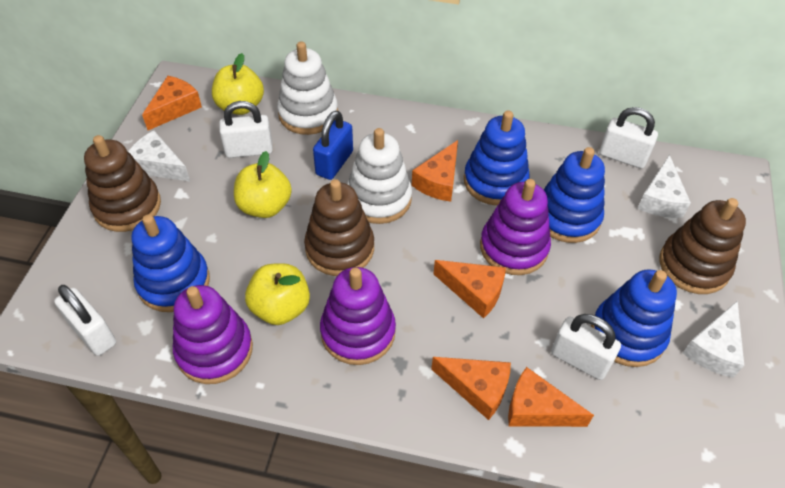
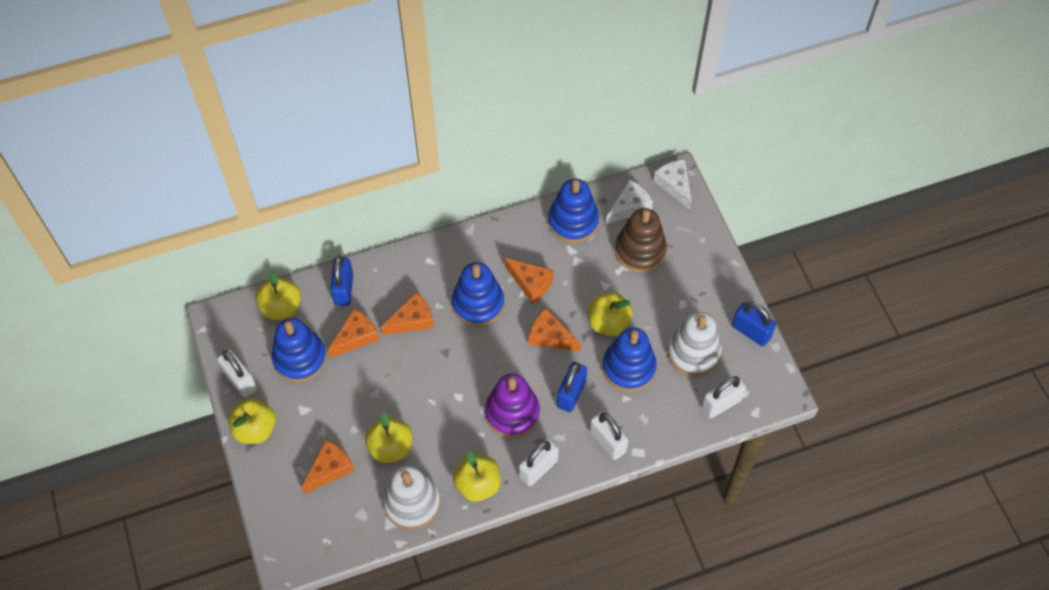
blue padlock: 1 -> 3
brown stacking toy: 3 -> 1
purple stacking toy: 3 -> 1
white cheese: 3 -> 2
yellow apple: 3 -> 5

